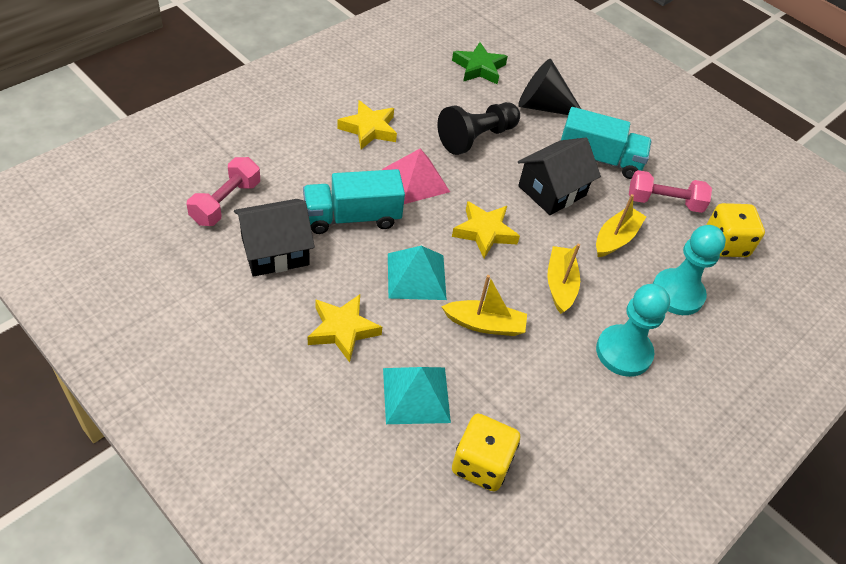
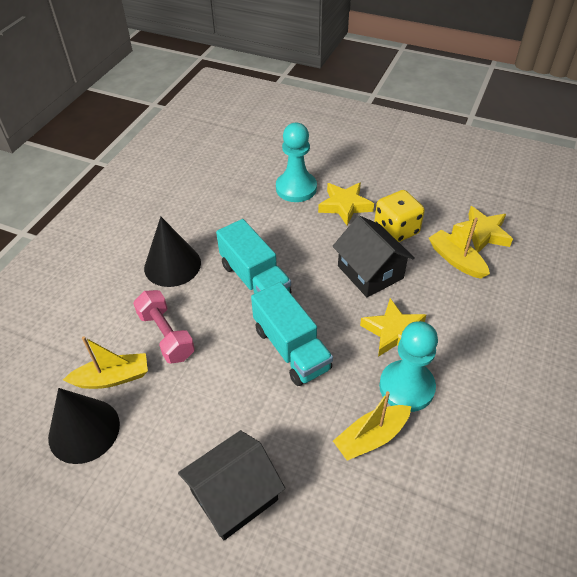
black cone: 1 -> 2
black pawn: 1 -> 0
green star: 1 -> 0
pink dumbbell: 2 -> 1
pink pyramid: 1 -> 0
turquoise pyramid: 2 -> 0
yellow dice: 2 -> 1

